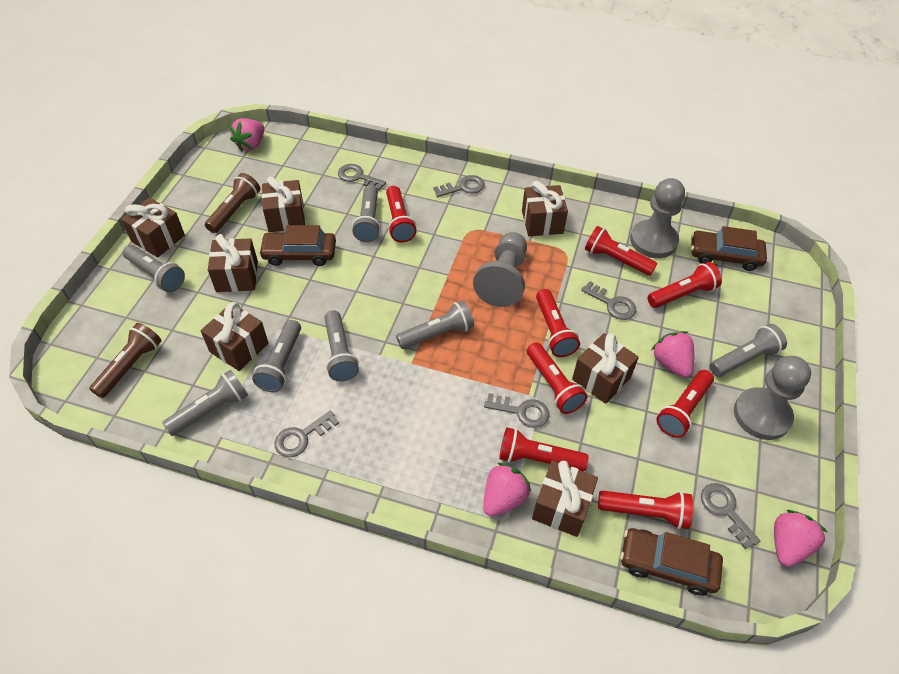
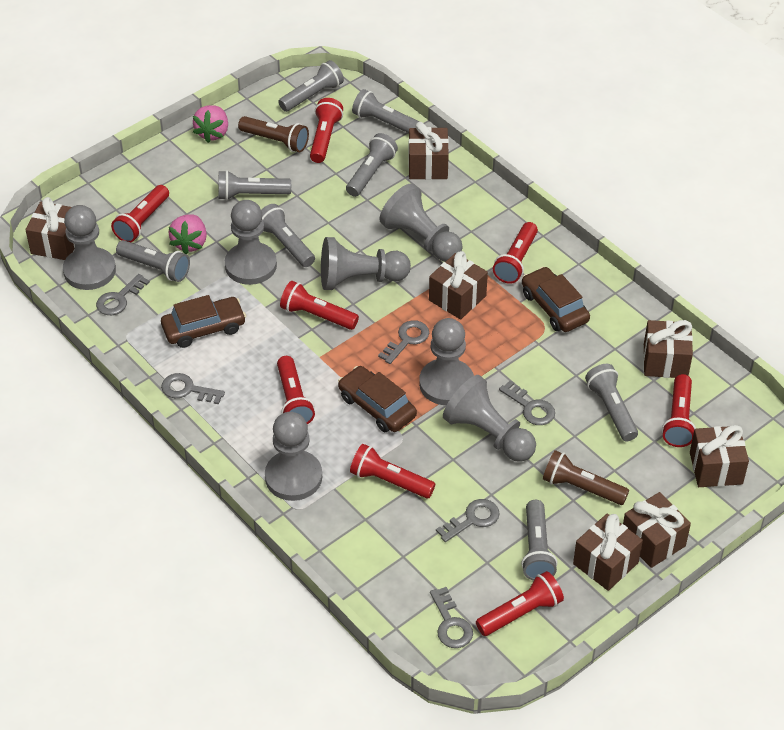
grey flashlight: 7 -> 8
grey pawn: 3 -> 7
pink strawberry: 4 -> 2

